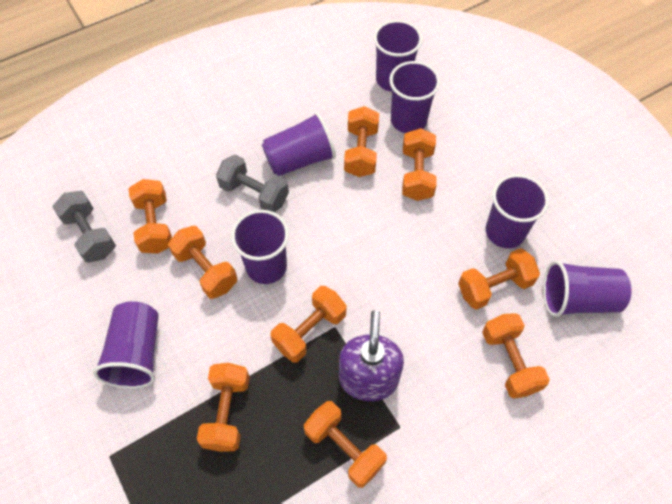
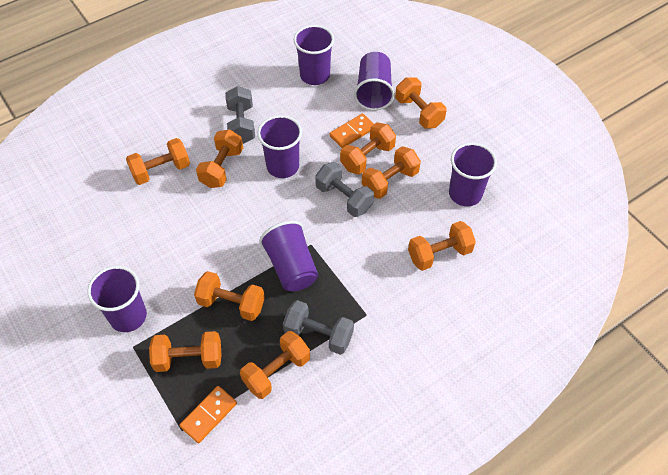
grey dumbbell: 2 -> 3
orange domino: 0 -> 2
purple cup: 7 -> 6
purple soap dispenser: 1 -> 0

